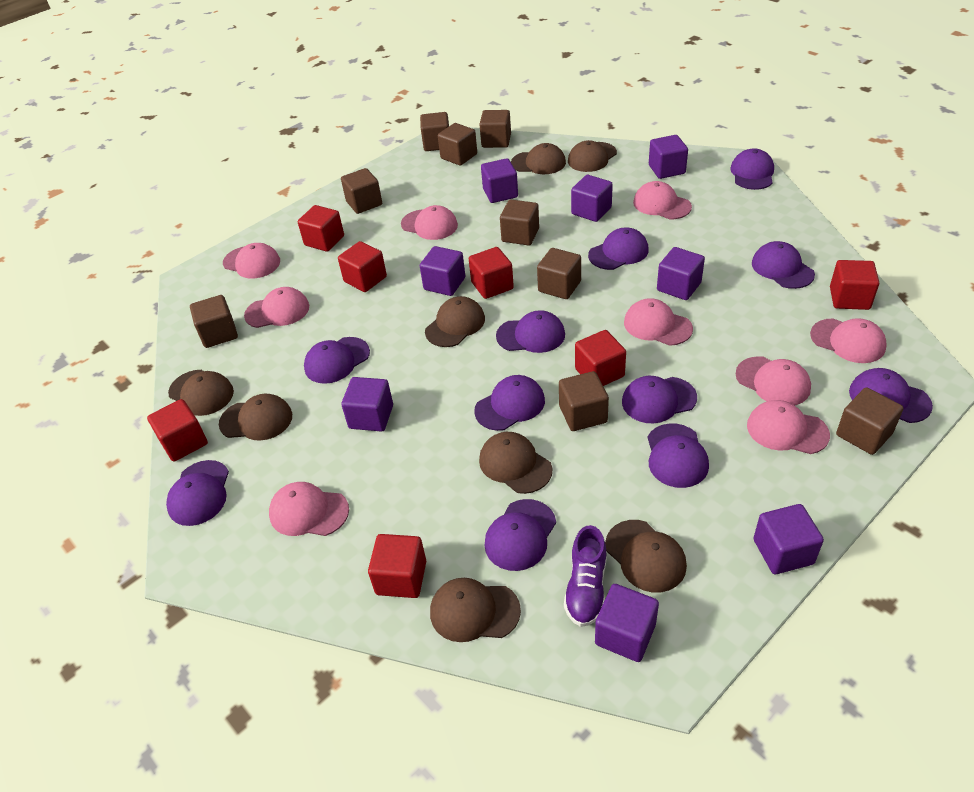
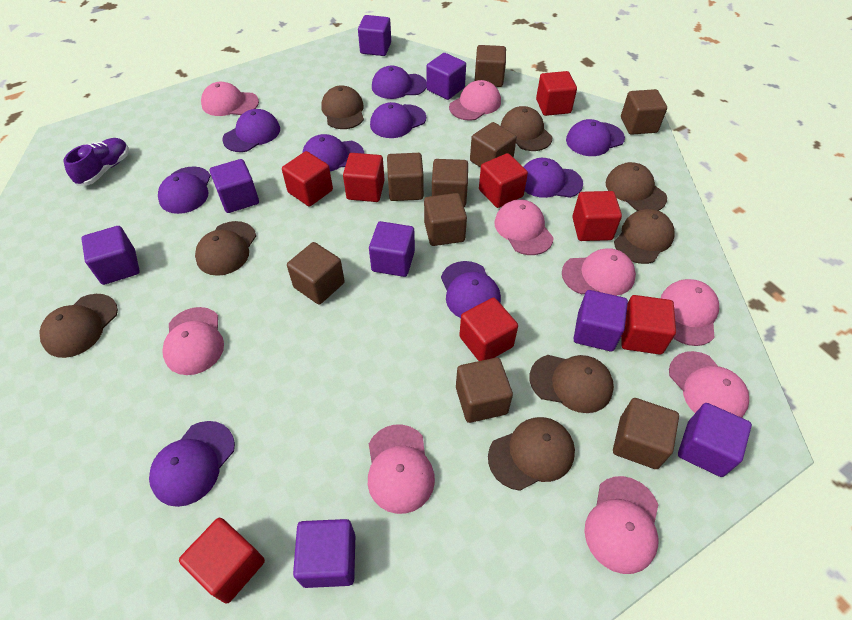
purple cap: 11 -> 9
red cube: 7 -> 8

